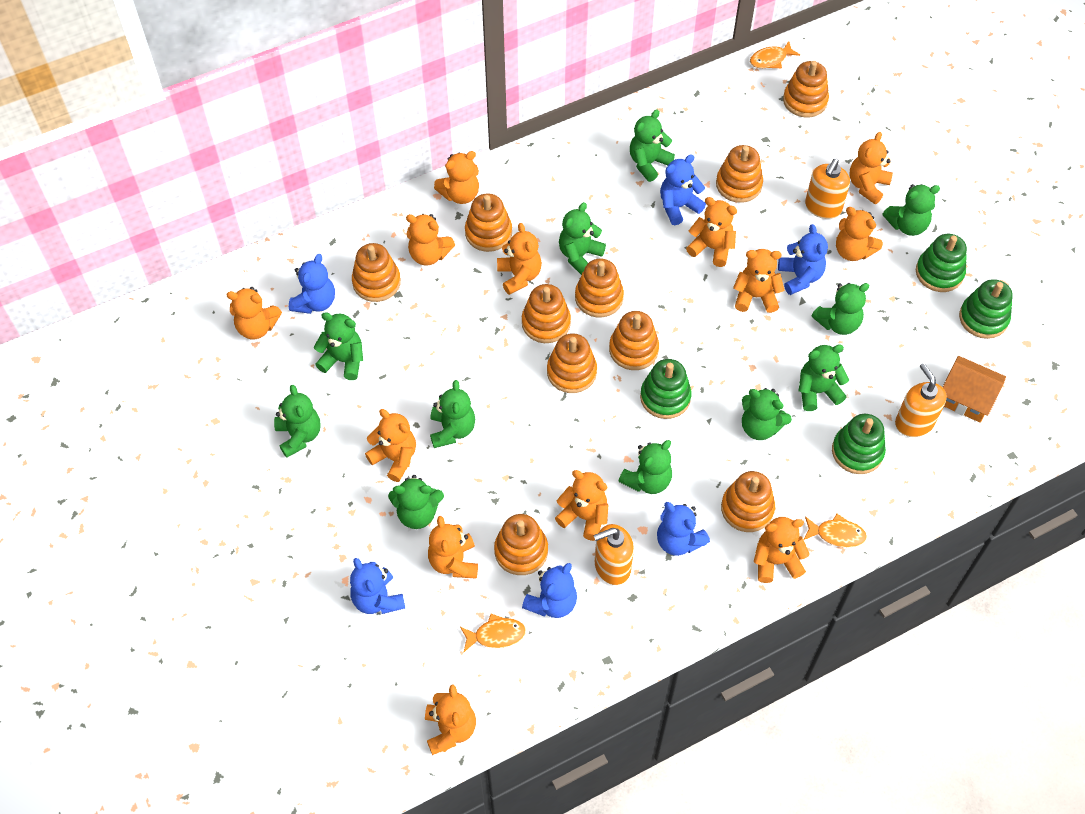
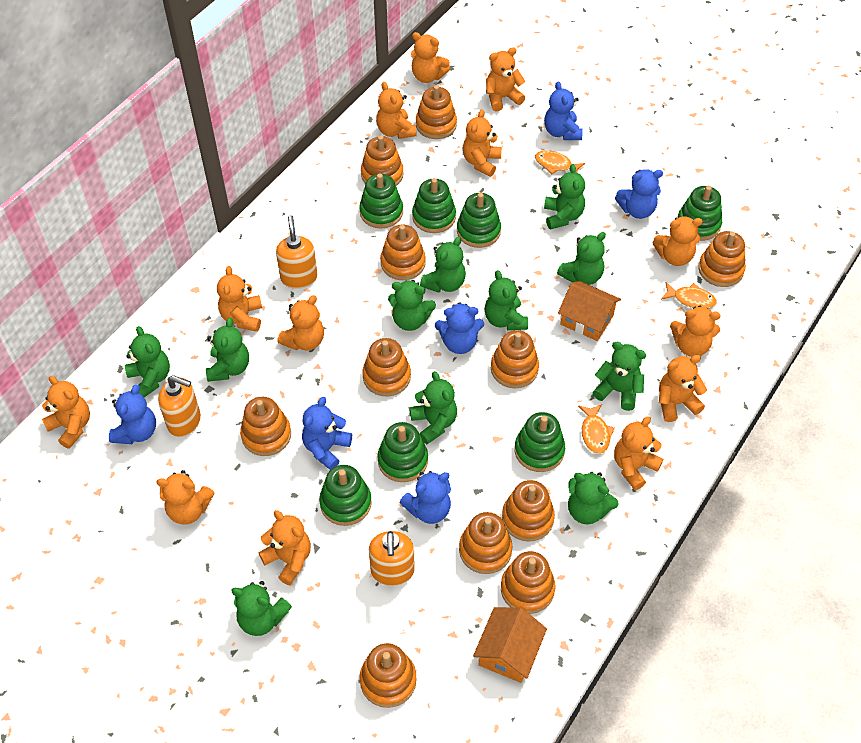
green stacking toy: 4 -> 7
orange house: 1 -> 2
orange stacking toy: 10 -> 11

